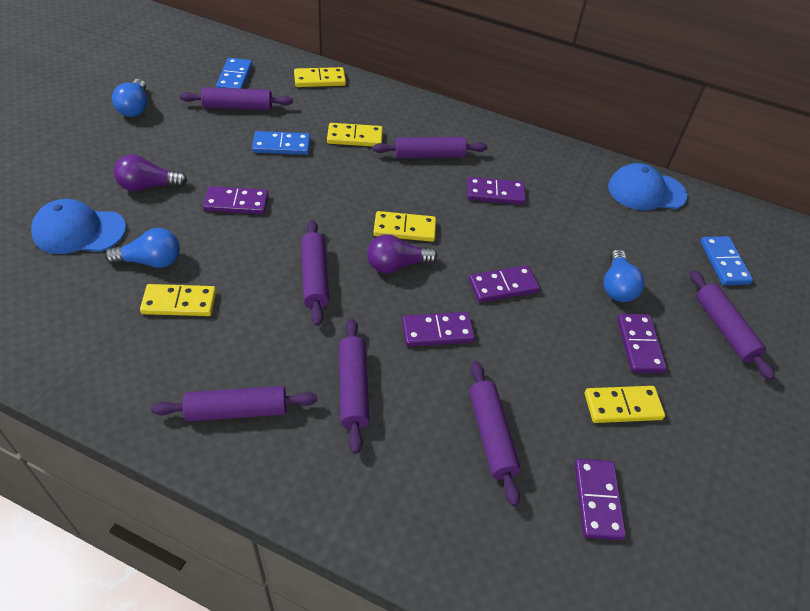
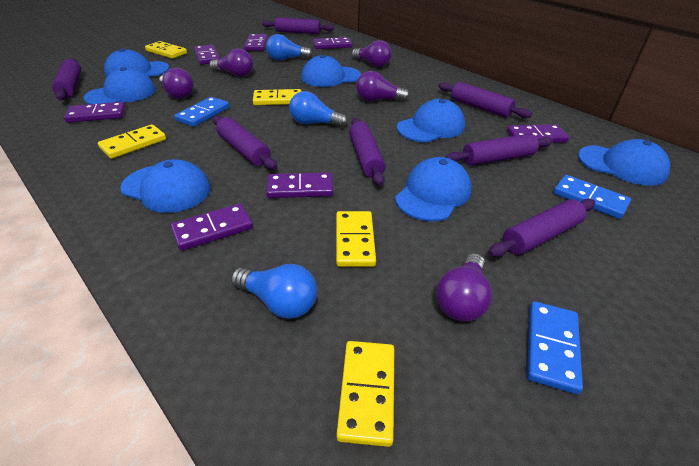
blue cap: 2 -> 7
purple domino: 6 -> 7
purple light bulb: 2 -> 5

